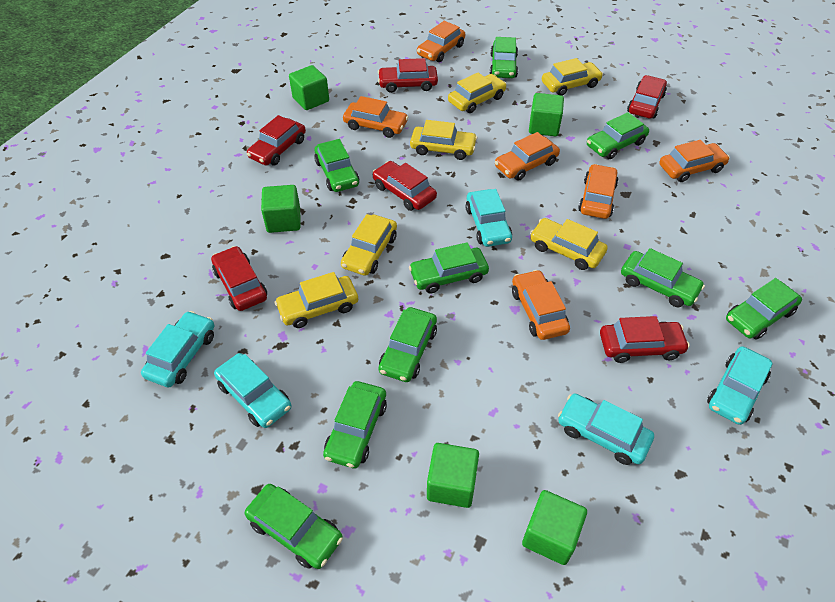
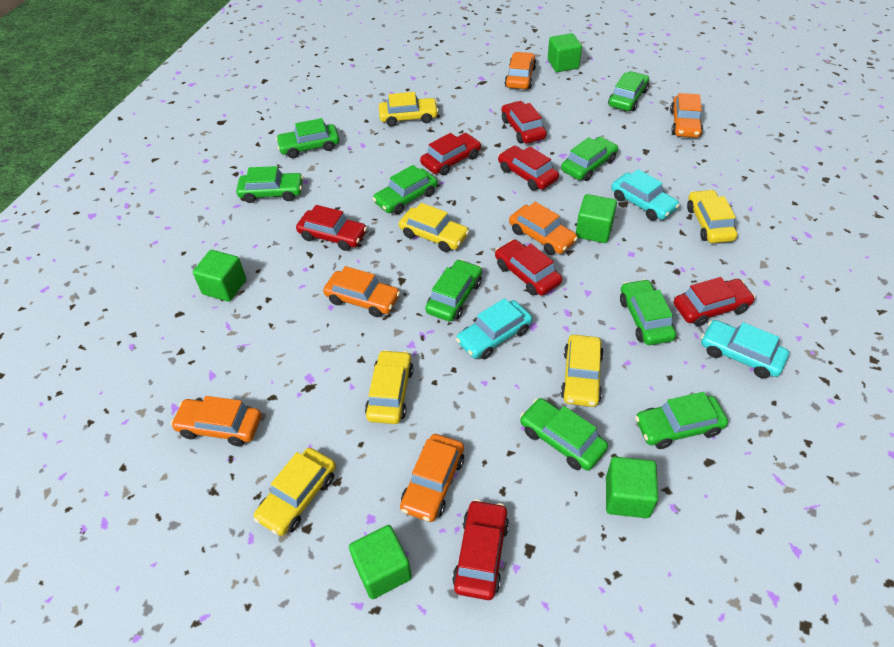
red car: 6 -> 7
turquoise car: 5 -> 3

